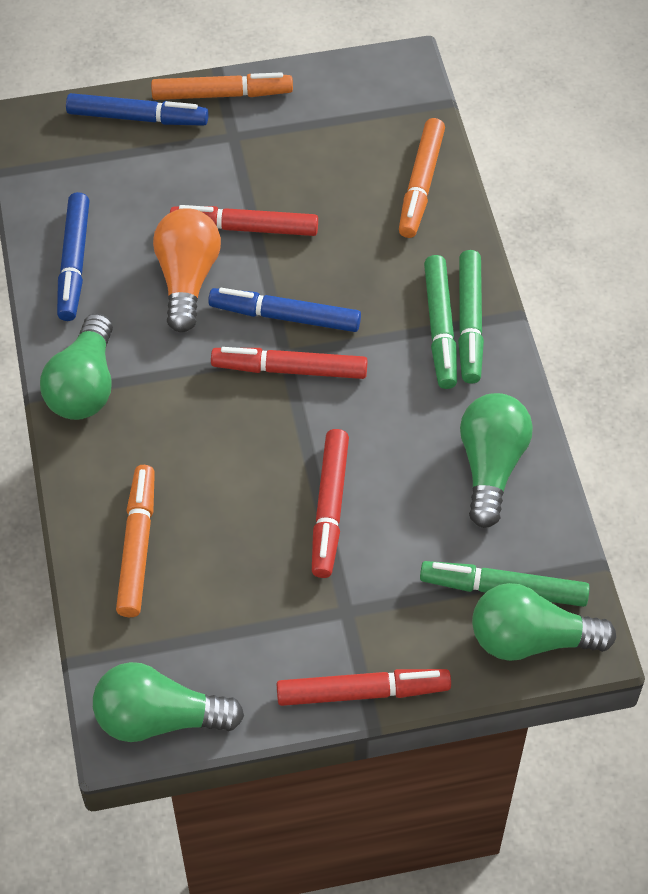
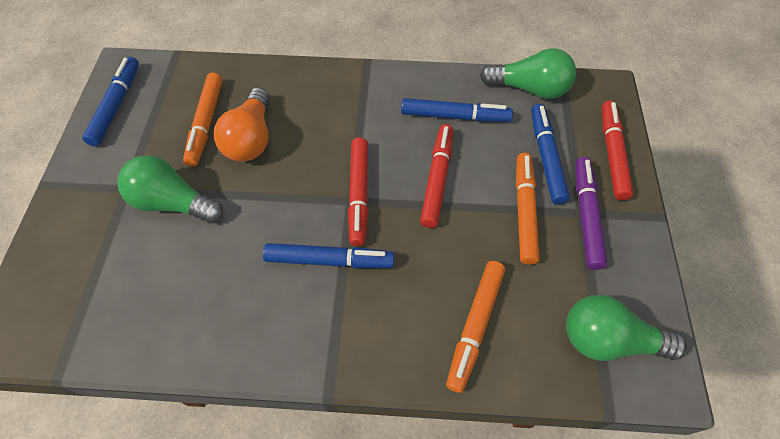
blue marker: 3 -> 4
green light bulb: 4 -> 3
green marker: 3 -> 0
purple marker: 0 -> 1
red marker: 4 -> 3

